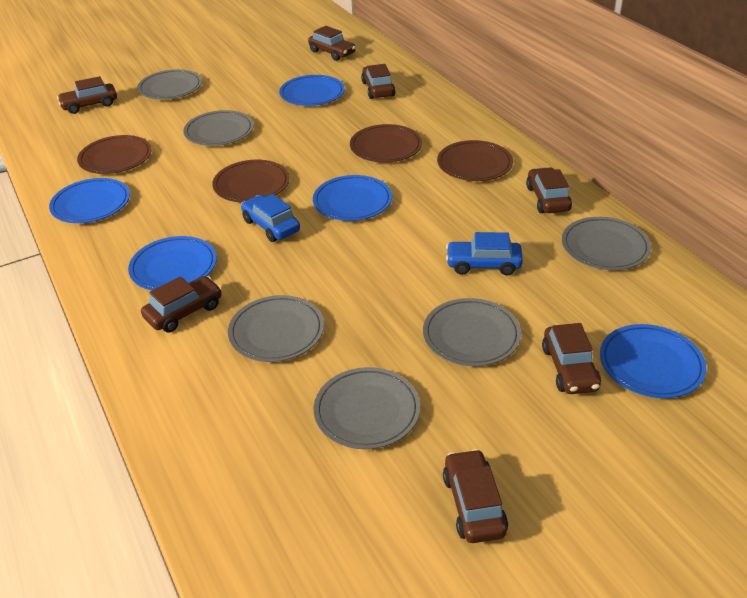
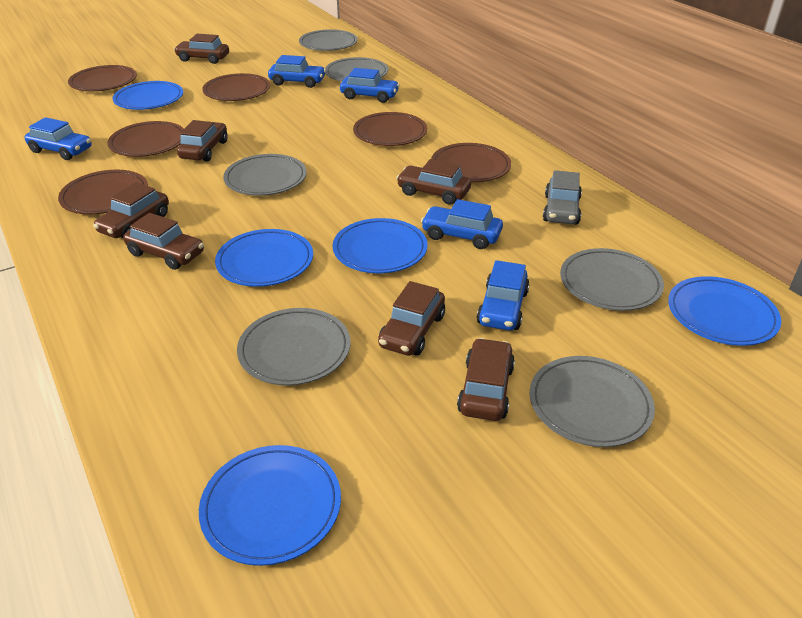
blue car: 2 -> 5
brown plate: 4 -> 6
grey car: 0 -> 1

